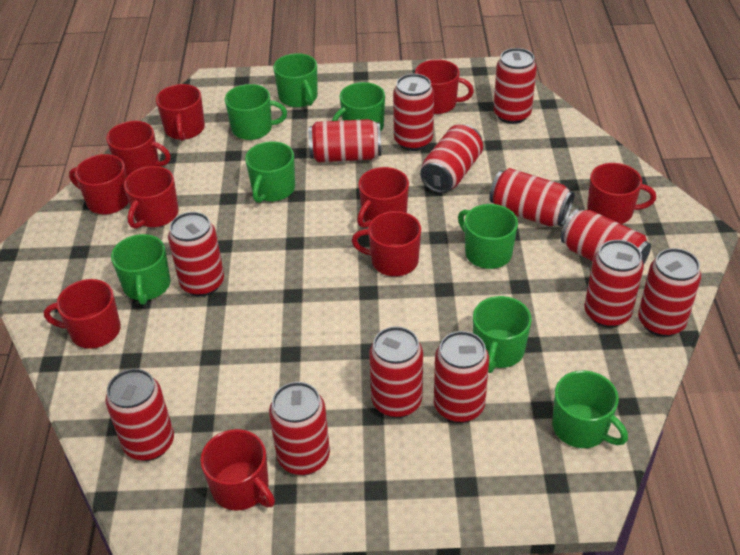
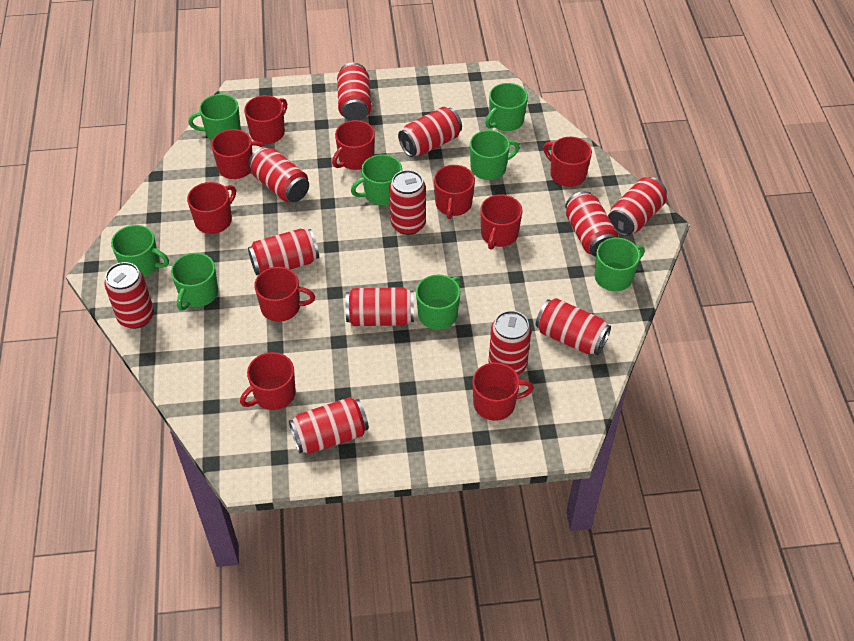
red can: 13 -> 12

